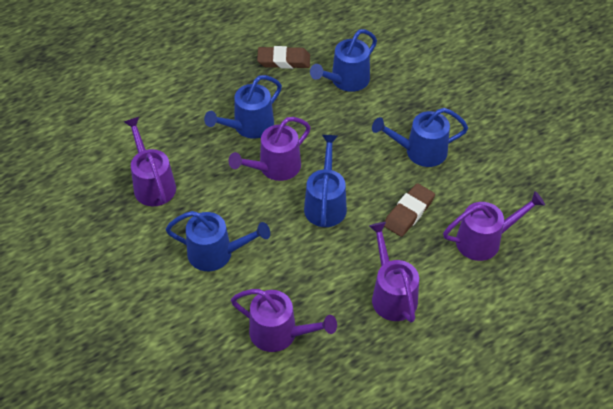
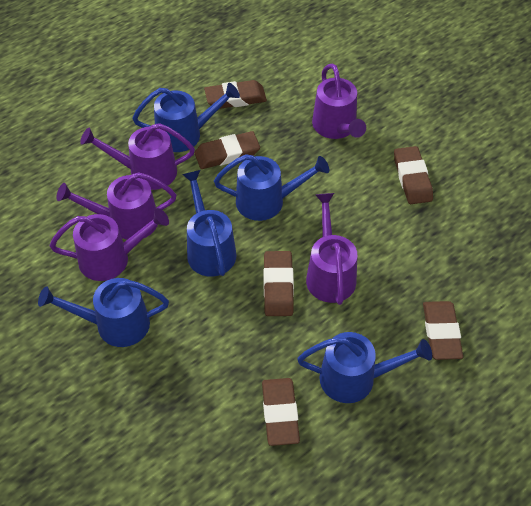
brown eraser: 2 -> 6

